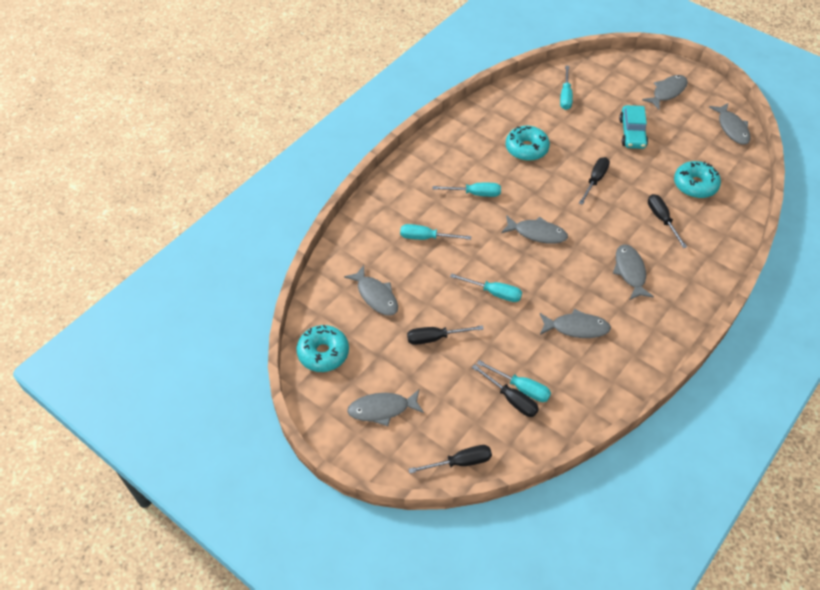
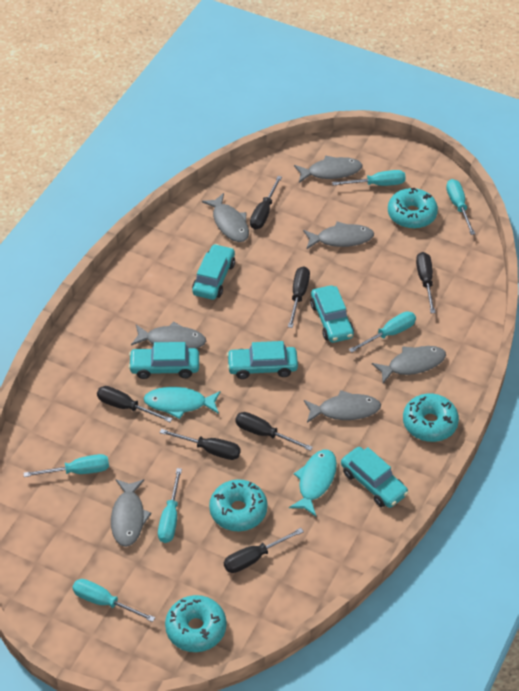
black screwdriver: 5 -> 7
turquoise car: 1 -> 5
turquoise donut: 3 -> 4
turquoise fish: 0 -> 2
turquoise screwdriver: 5 -> 6

